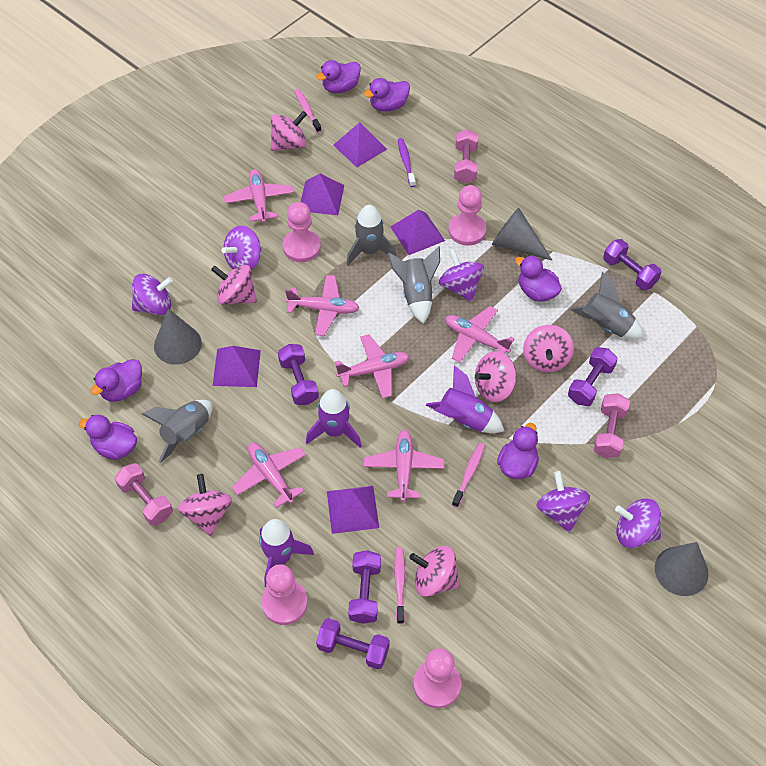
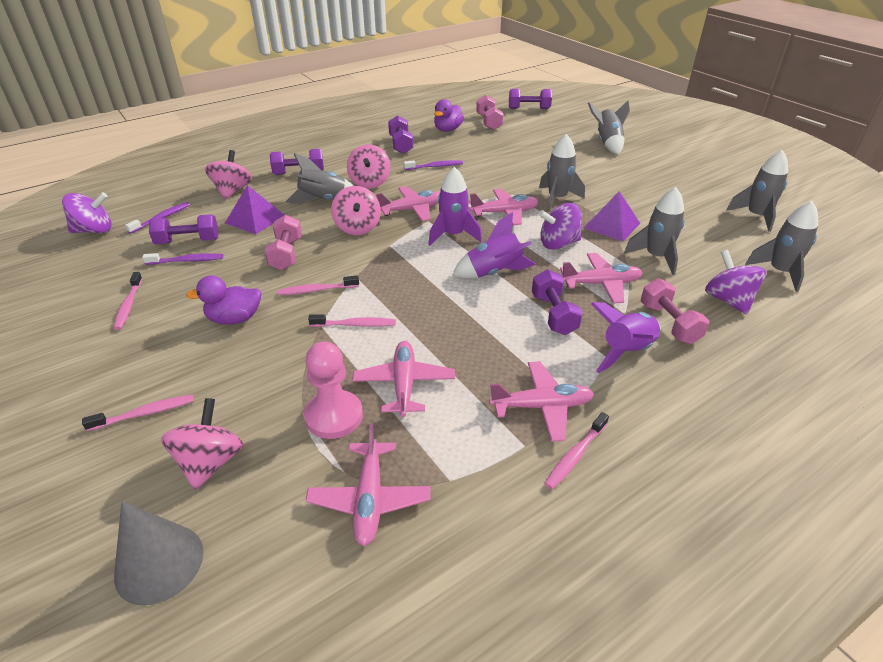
grey cone: 3 -> 1
grey rocket: 4 -> 6
pink pawn: 4 -> 1
pink spinning top: 6 -> 4
pink toothbrush: 3 -> 5
purple duck: 6 -> 2
purple pyramid: 5 -> 2
purple spinning top: 5 -> 3
purple toothbrush: 1 -> 3

